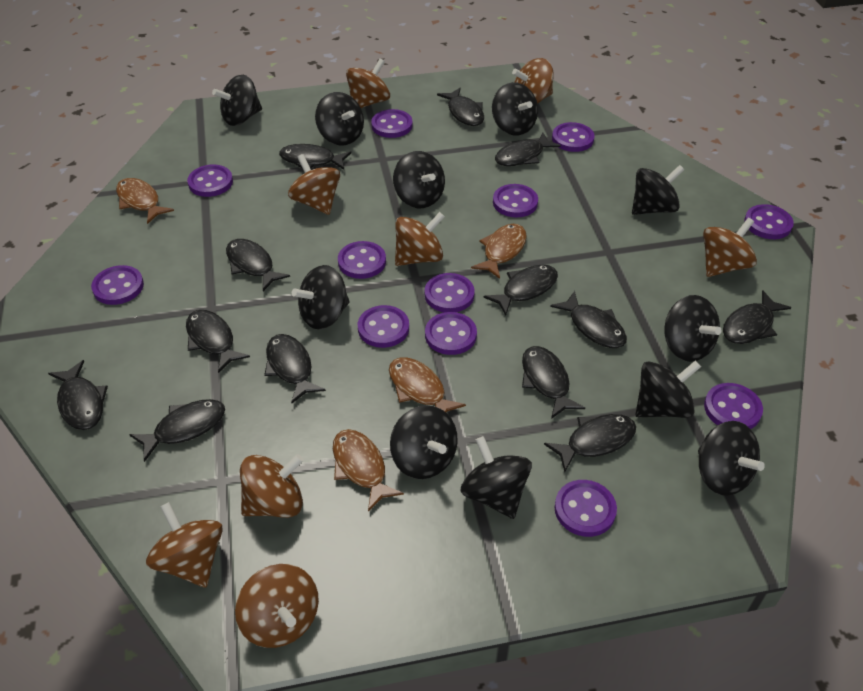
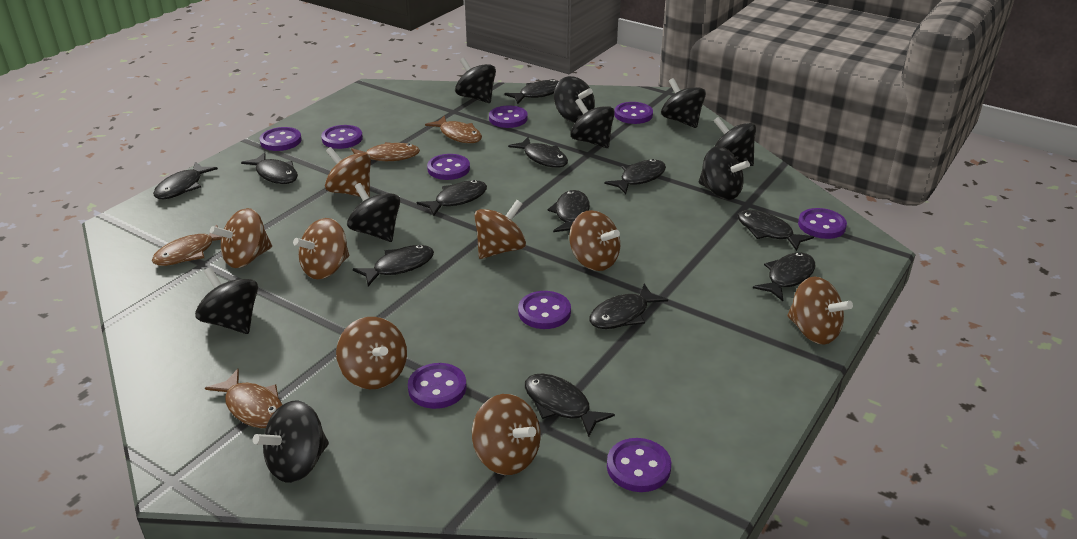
black fish: 13 -> 12
black spinning top: 11 -> 9
purple button: 12 -> 9

